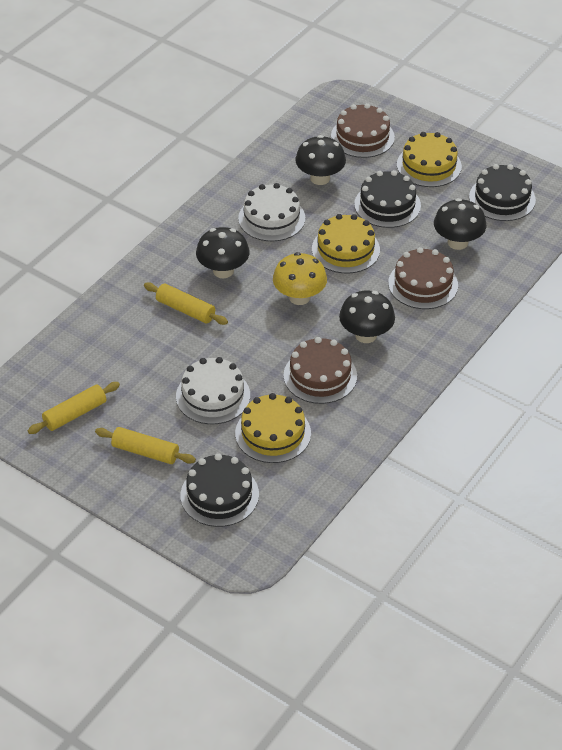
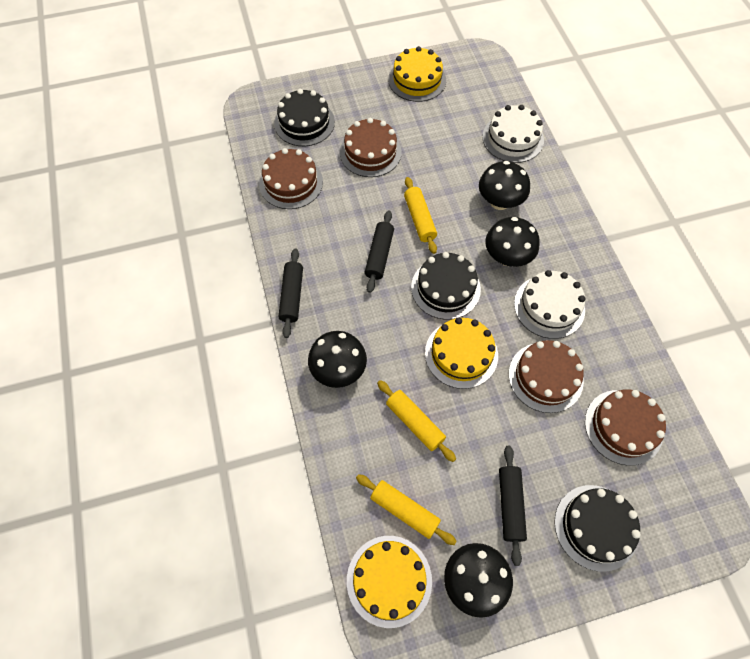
black rolling pin: 0 -> 3
brown cake: 3 -> 4
yellow mushroom: 1 -> 0

